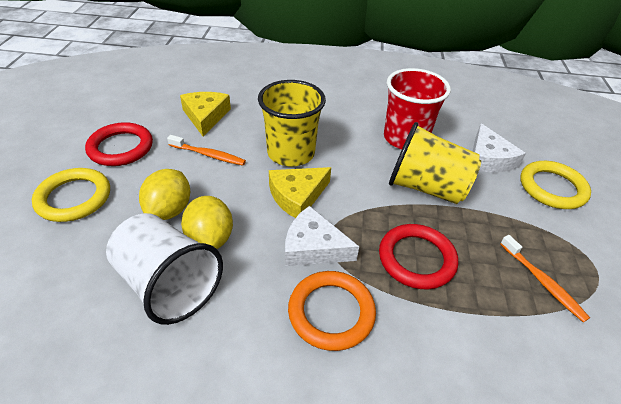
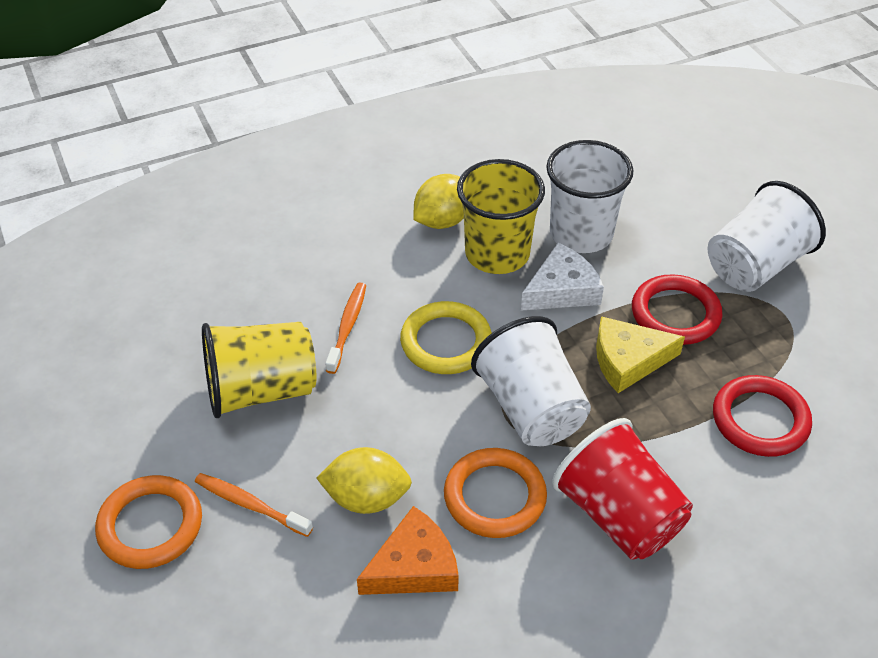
orange cheese: 0 -> 1
orange ring: 1 -> 2
white cheese: 2 -> 1
white cup: 1 -> 3
yellow cheese: 2 -> 1
yellow ring: 2 -> 1

